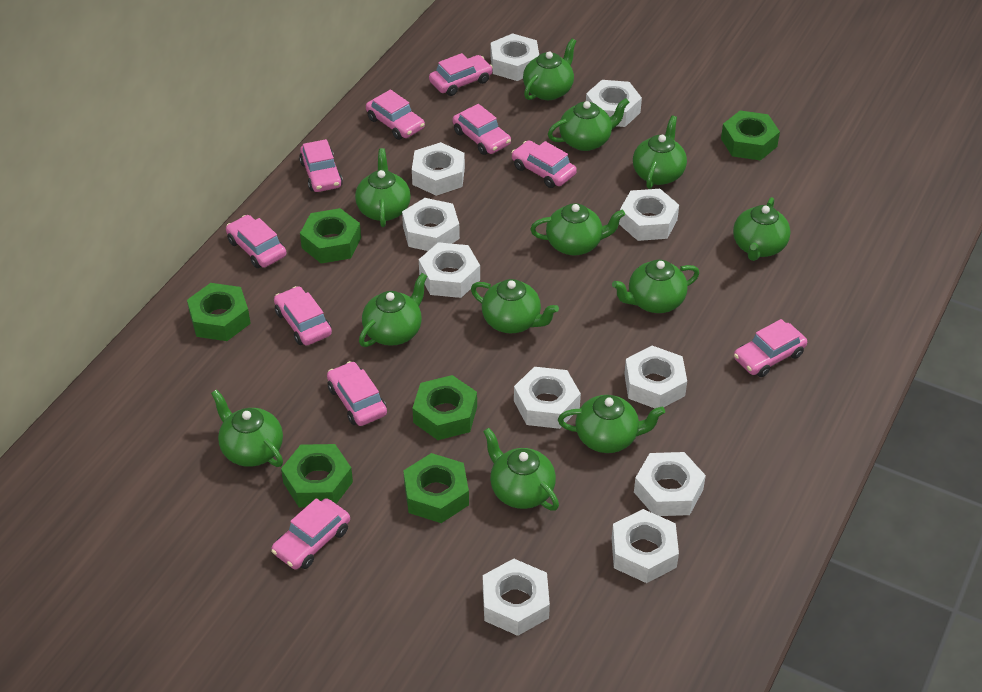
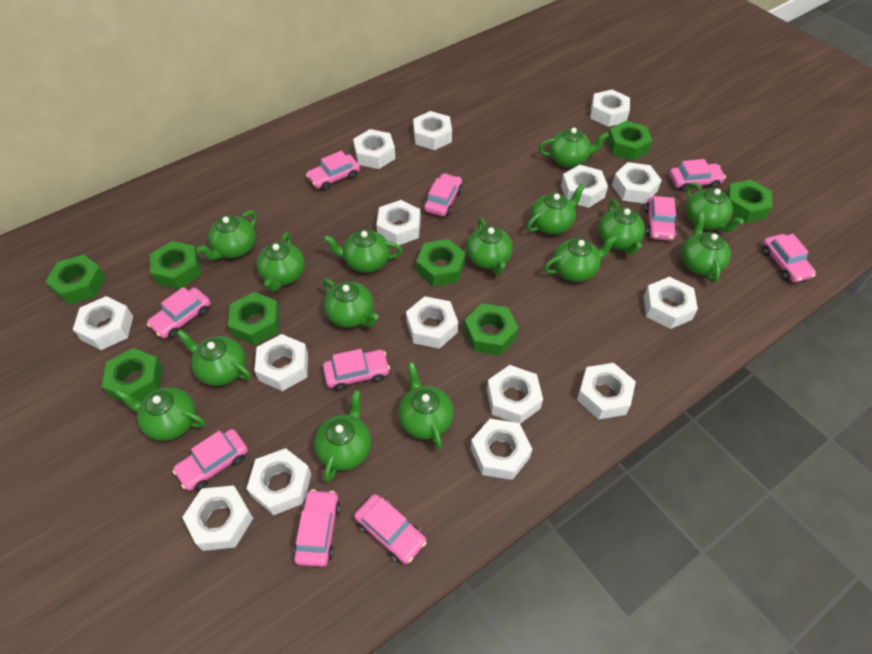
green nut: 6 -> 8
green teapot: 12 -> 15
white nut: 11 -> 15

